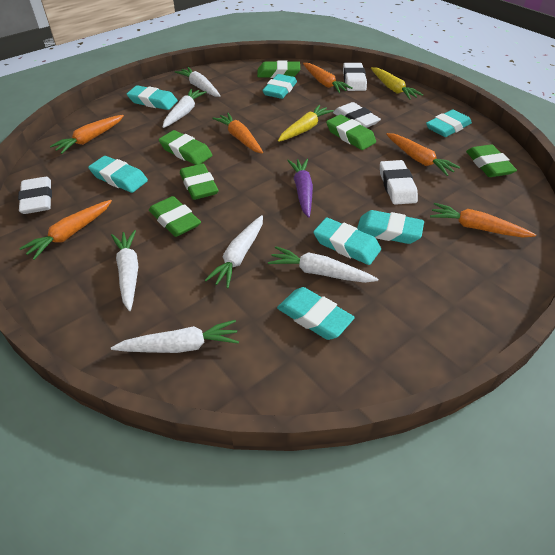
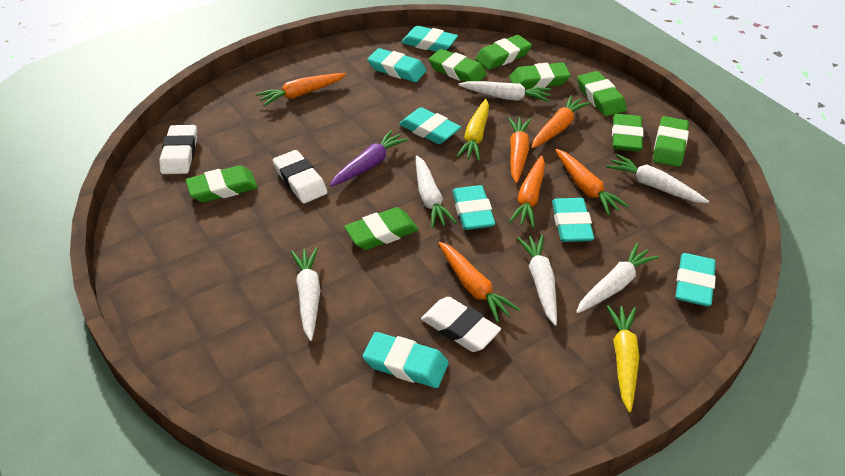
green eraser: 6 -> 8
white eraser: 4 -> 3

